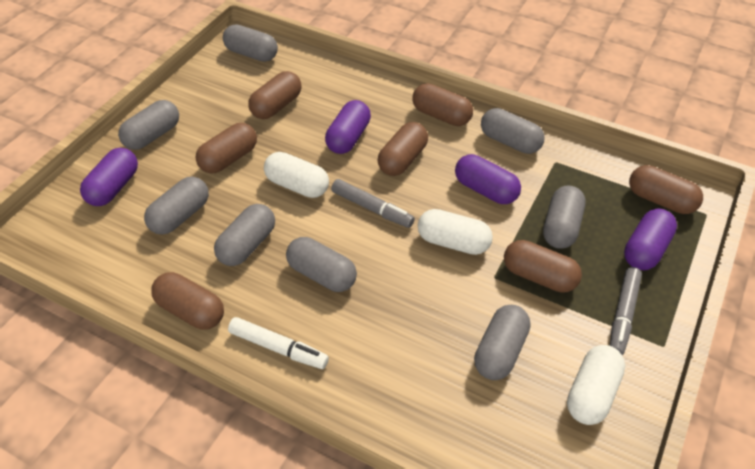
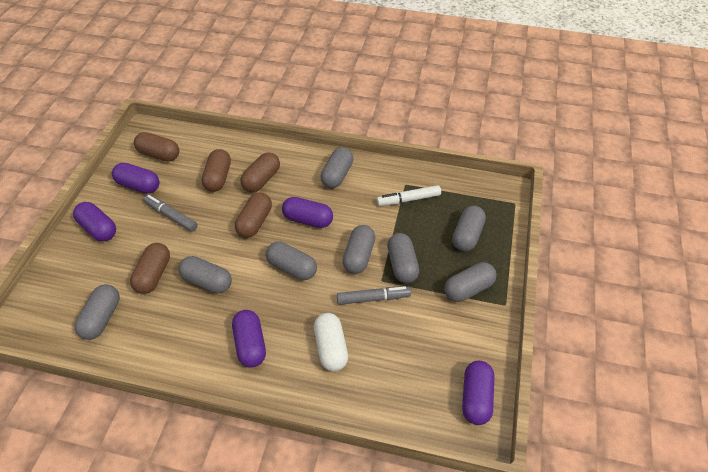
brown capsule: 7 -> 5
purple capsule: 4 -> 5
white capsule: 3 -> 1

